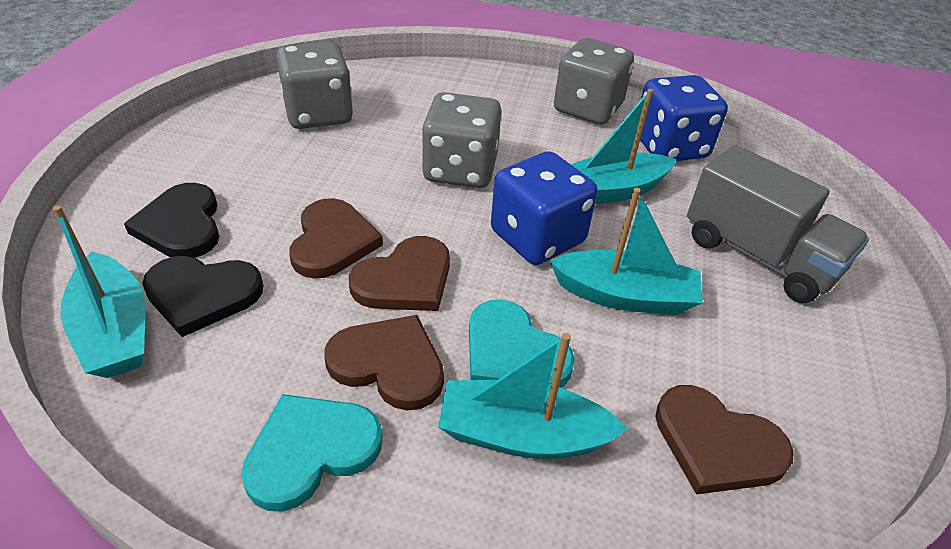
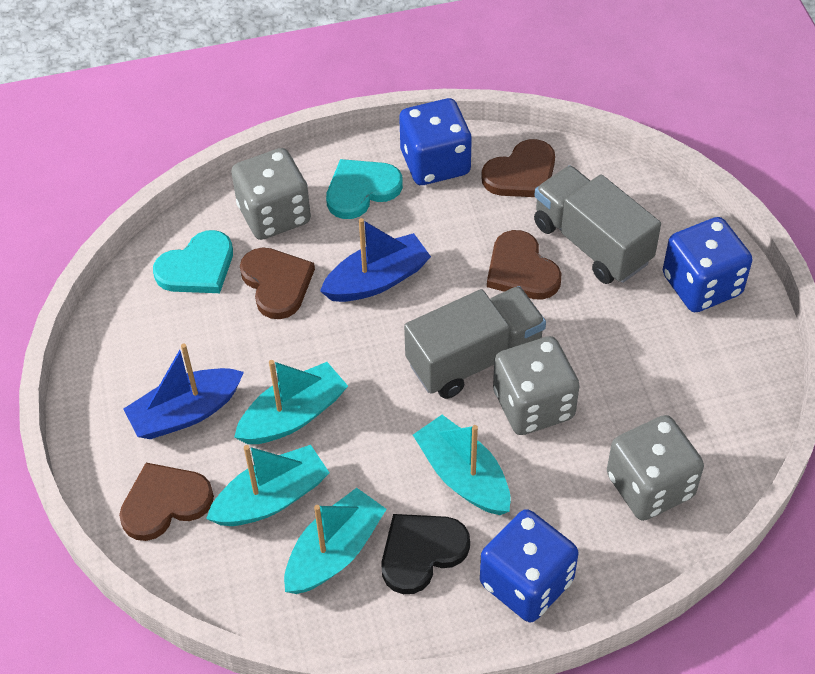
black heart: 2 -> 1
blue boat: 0 -> 2
blue dice: 2 -> 3
grey truck: 1 -> 2

